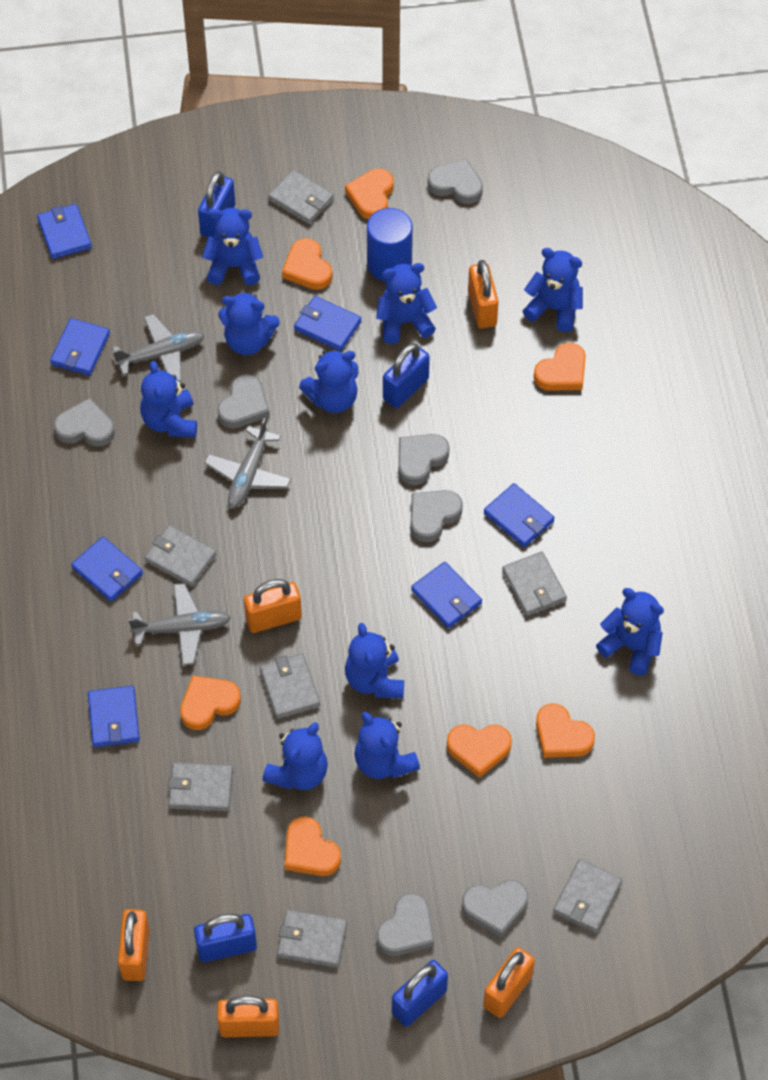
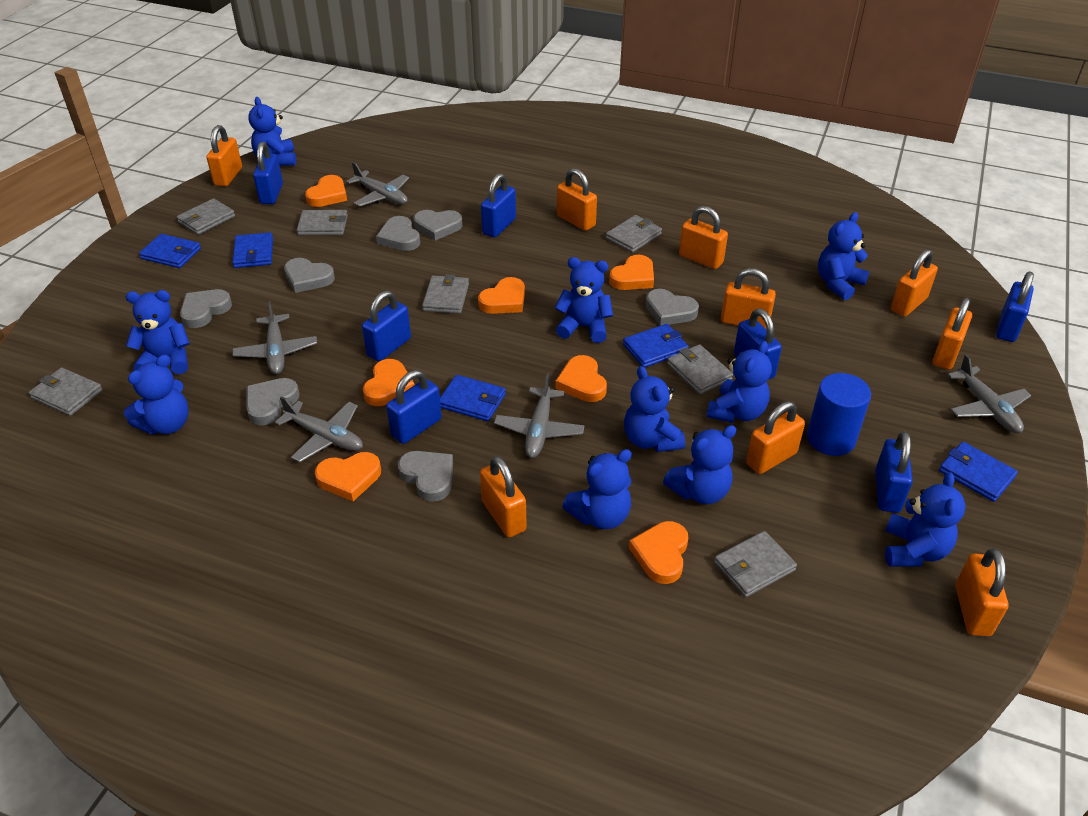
blue padlock: 4 -> 7
blue wallet: 7 -> 5
grey plane: 3 -> 5
orange padlock: 5 -> 9

